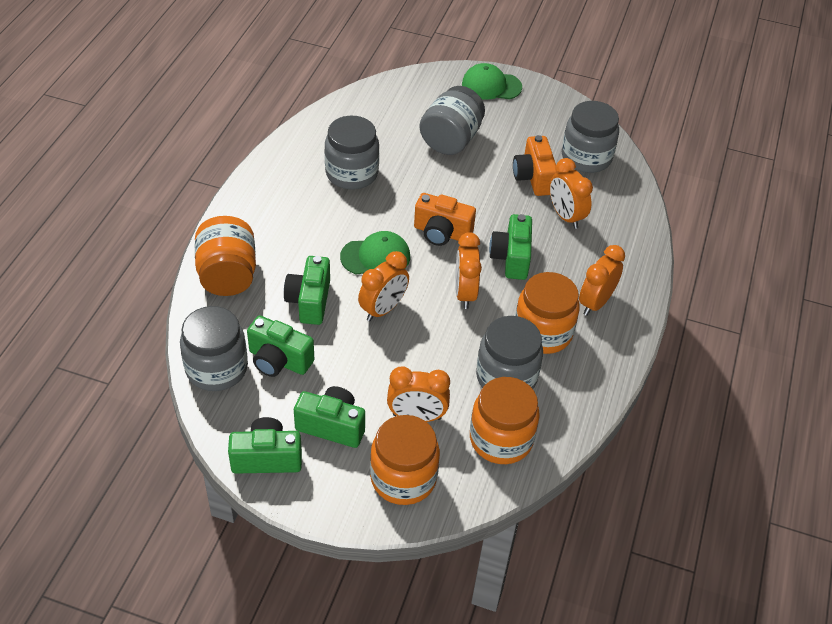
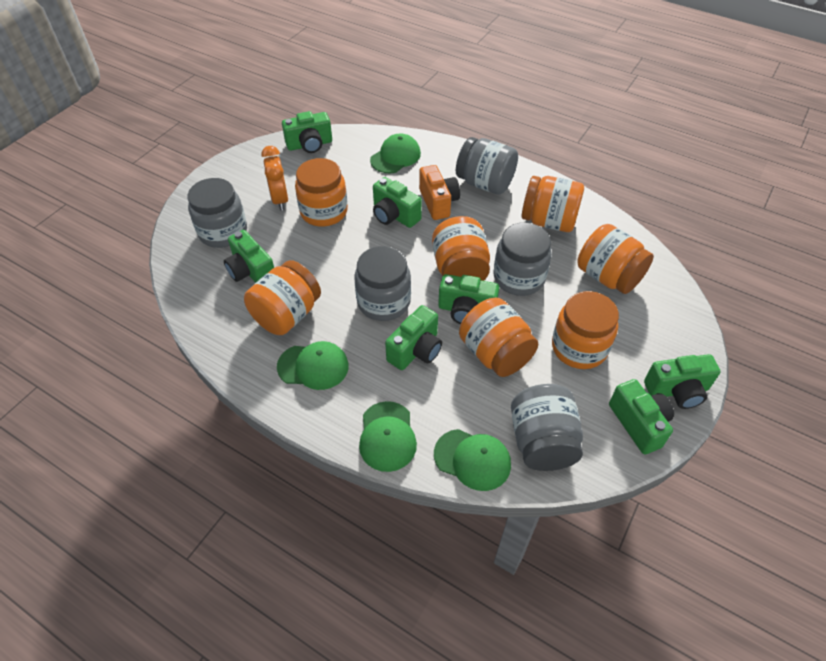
green camera: 5 -> 7
green cap: 2 -> 4
orange camera: 2 -> 1
orange clock: 5 -> 1
orange jar: 4 -> 7

